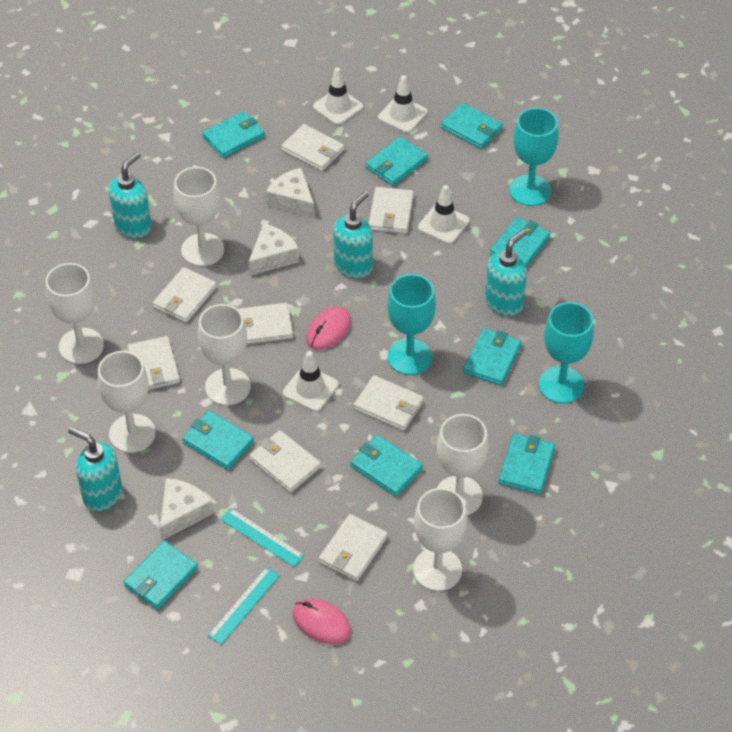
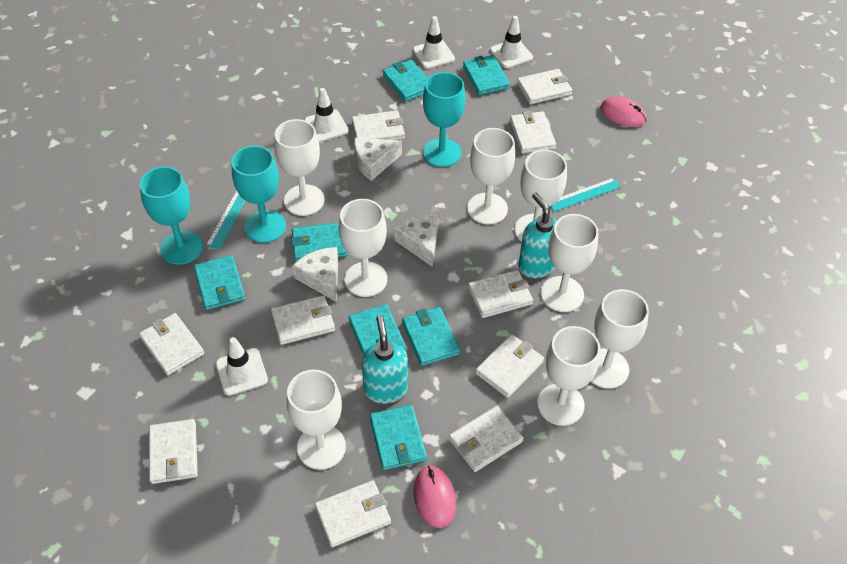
turquoise soap dispenser: 4 -> 2
turquoise wallet: 9 -> 7
white goblet: 6 -> 8
white wallet: 8 -> 10

